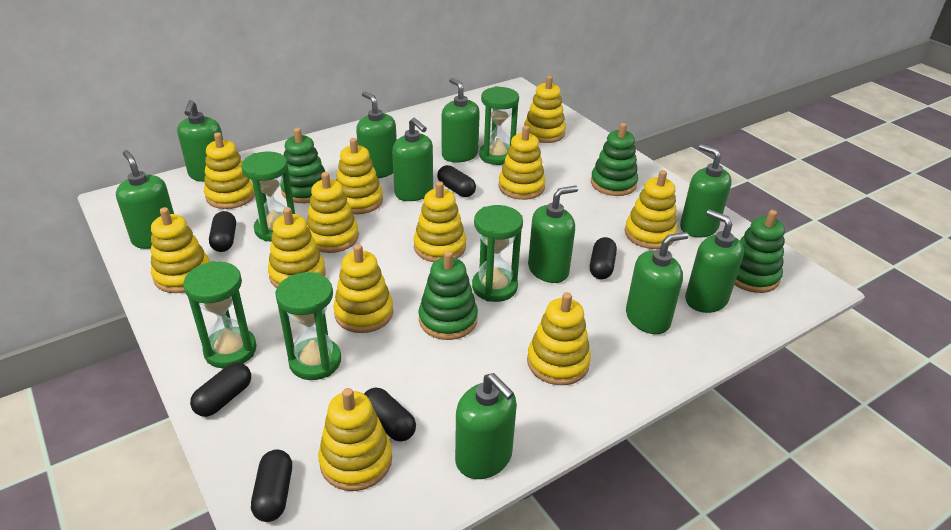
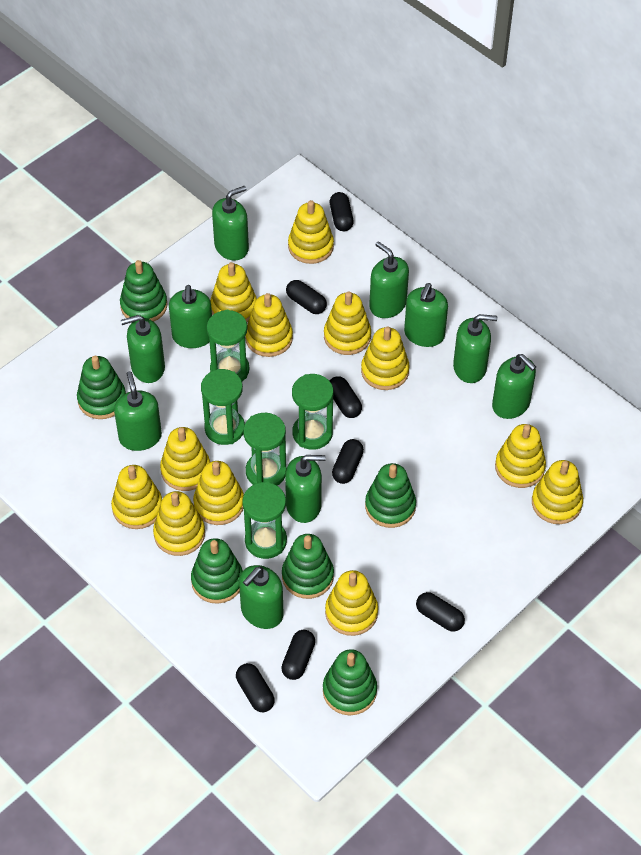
black capsule: 6 -> 7
green stacking toy: 4 -> 6

